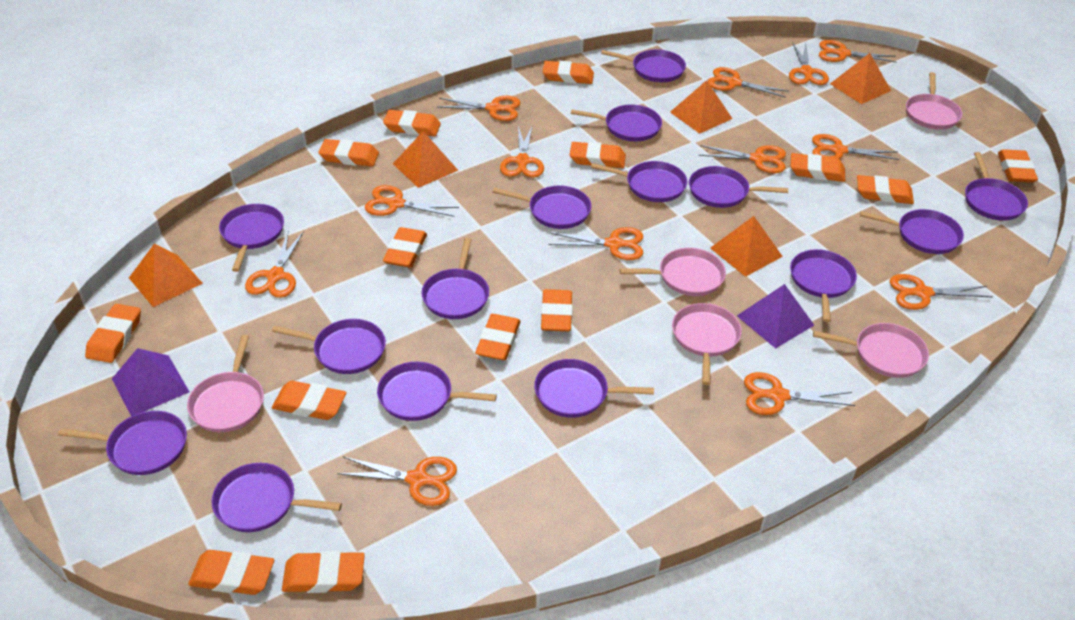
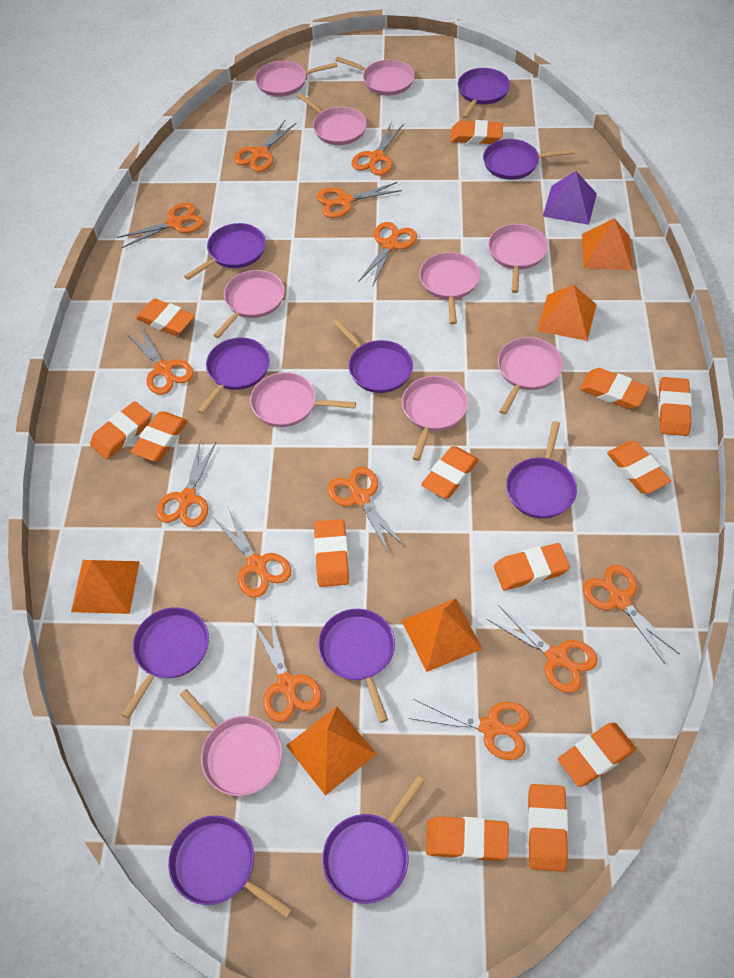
orange eraser: 14 -> 13
pink pan: 5 -> 10
purple pan: 15 -> 10
purple pyramid: 2 -> 1

